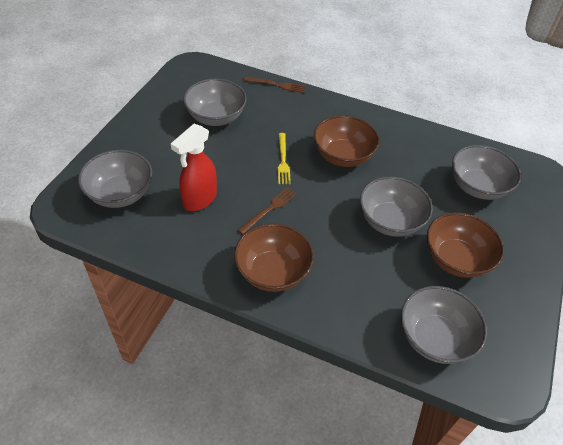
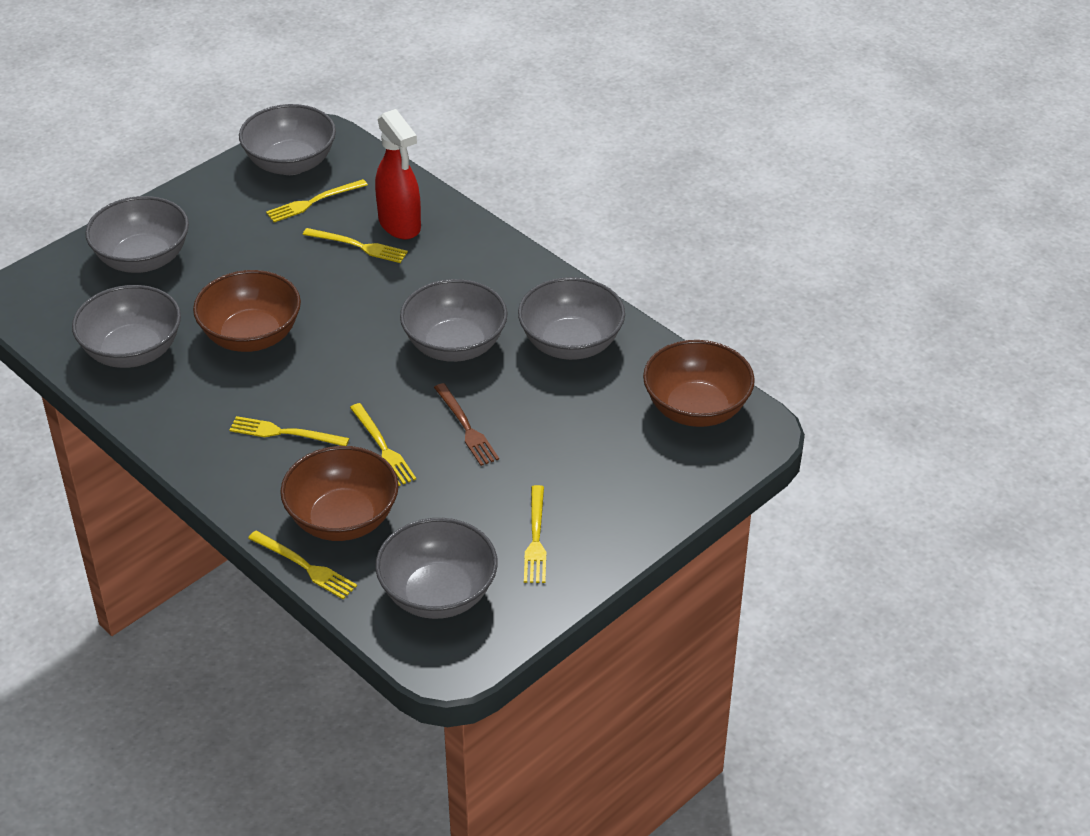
brown fork: 2 -> 1
grey bowl: 5 -> 6
yellow fork: 1 -> 6

